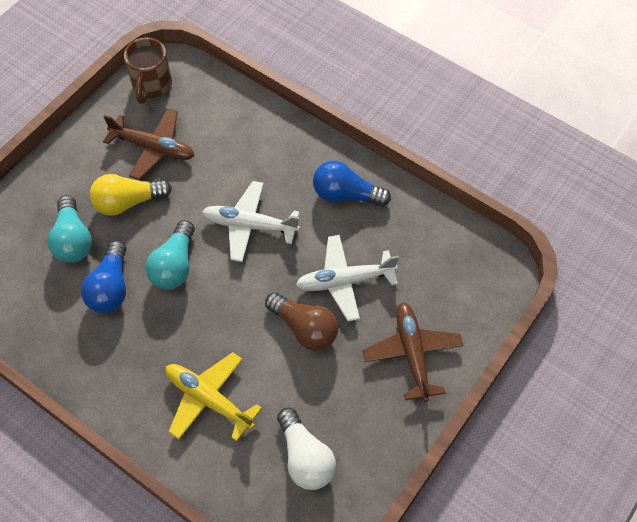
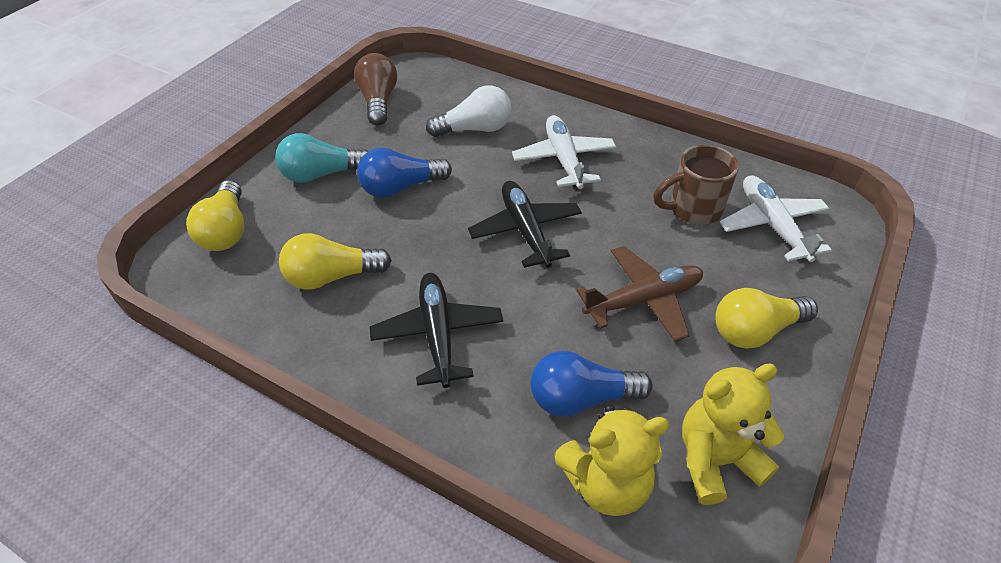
black plane: 0 -> 2
brown plane: 2 -> 1
turquoise light bulb: 2 -> 1
yellow light bulb: 1 -> 3
yellow plane: 1 -> 0
yellow teddy bear: 0 -> 2

